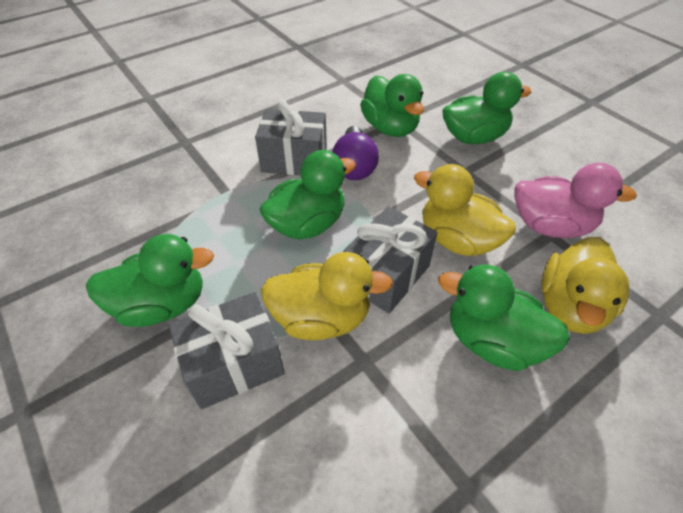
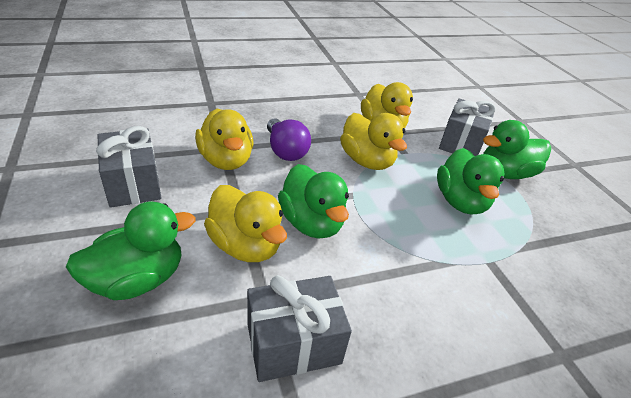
green duck: 5 -> 4
pink duck: 1 -> 0
yellow duck: 3 -> 4

